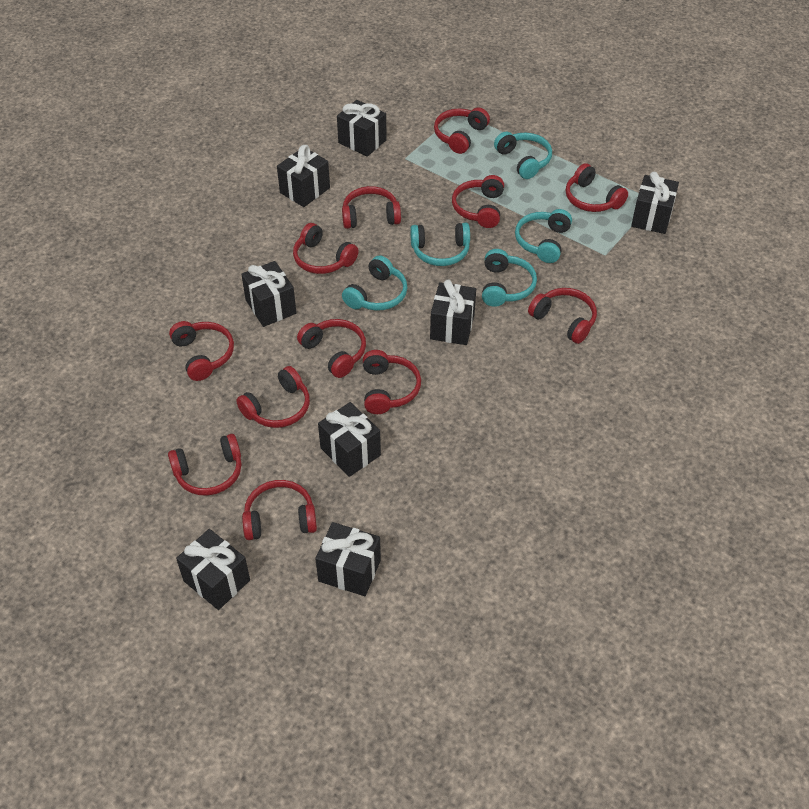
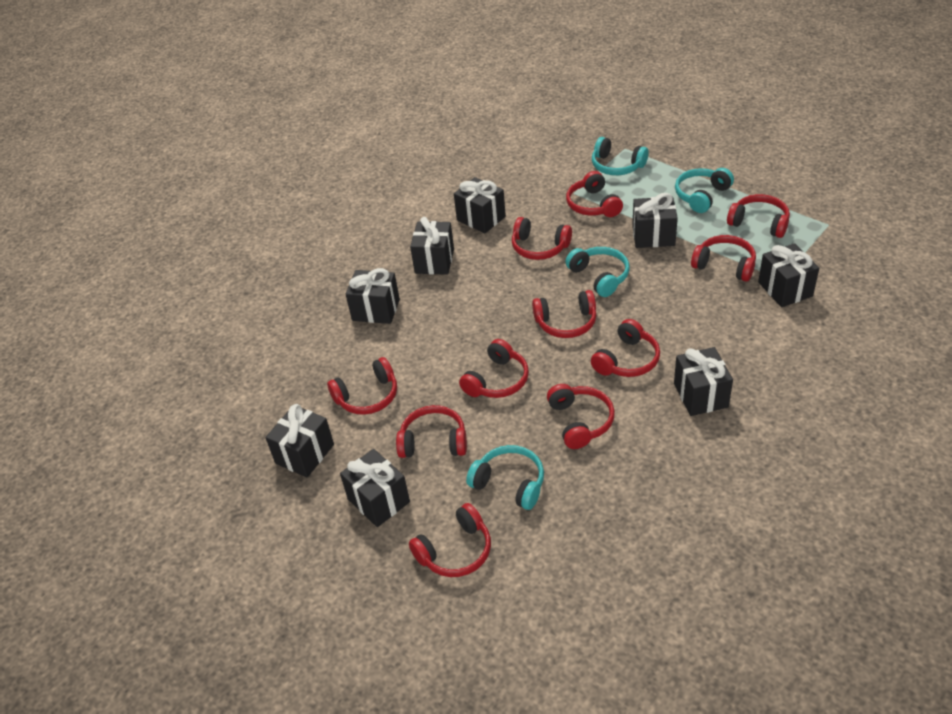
red headphones: 12 -> 11
turquoise headphones: 5 -> 4

